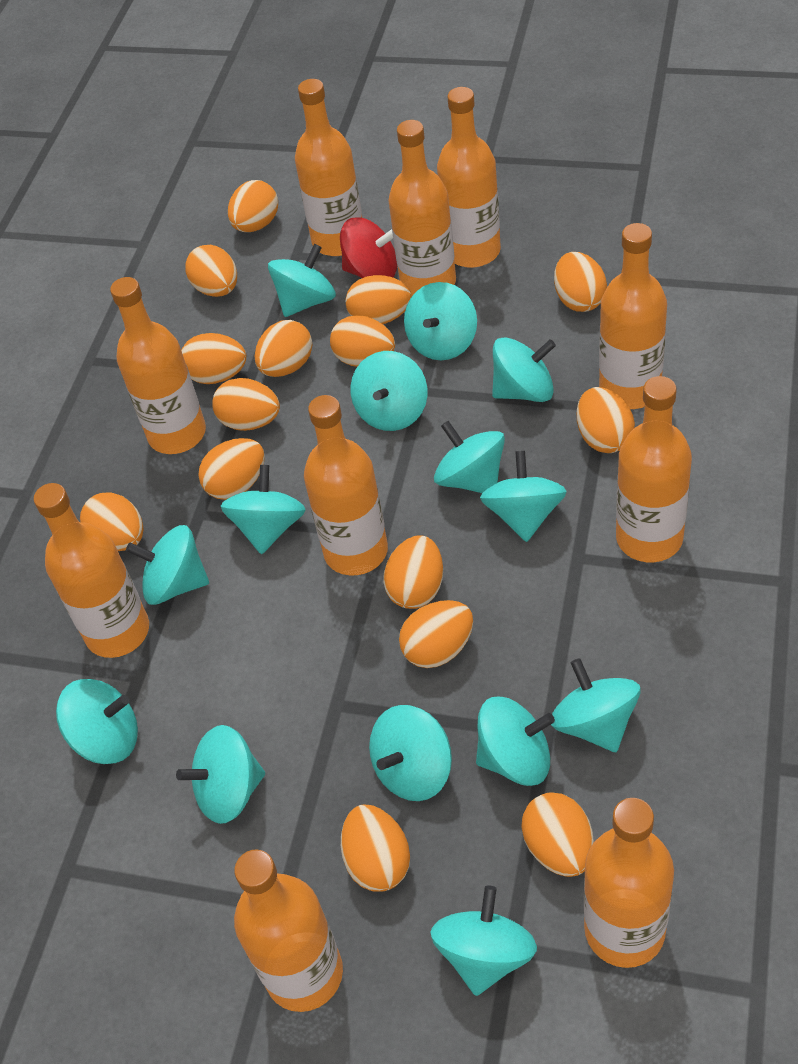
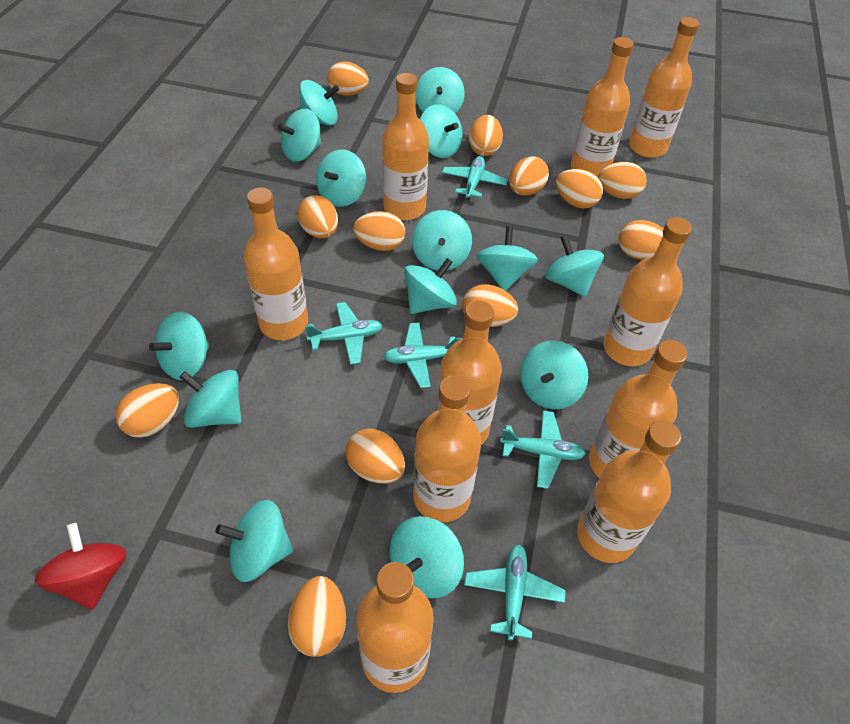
orange egg: 15 -> 12
turquoise plane: 0 -> 5

